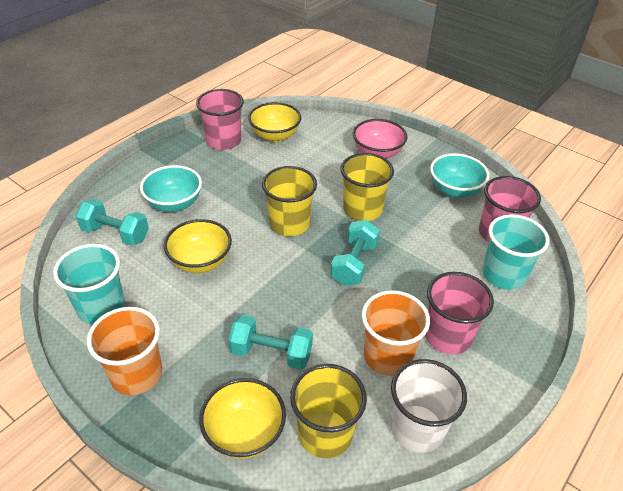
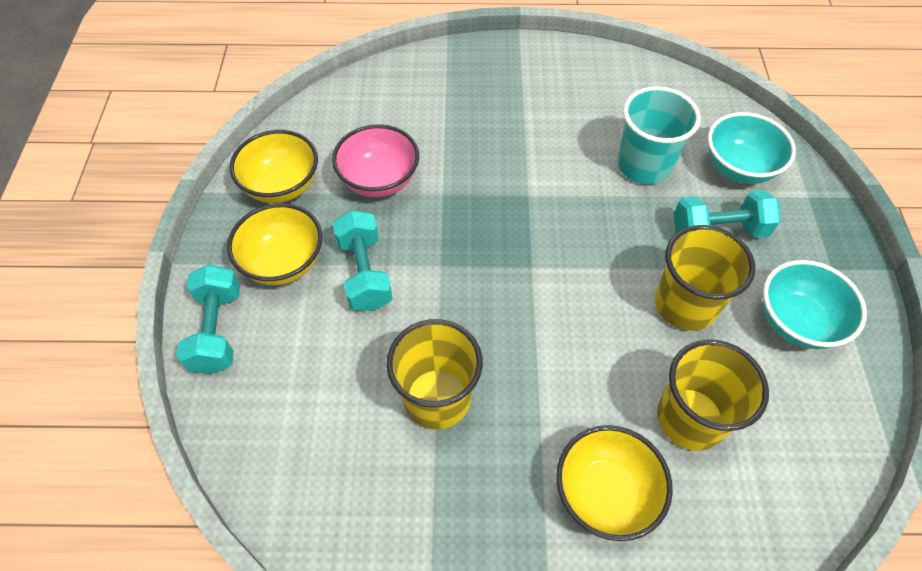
orange cup: 2 -> 0
pink cup: 3 -> 0
turquoise cup: 2 -> 1
white cup: 1 -> 0

